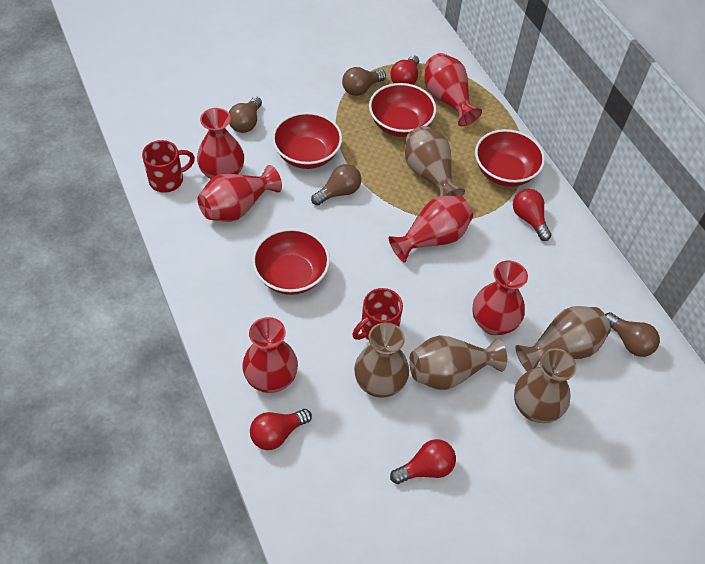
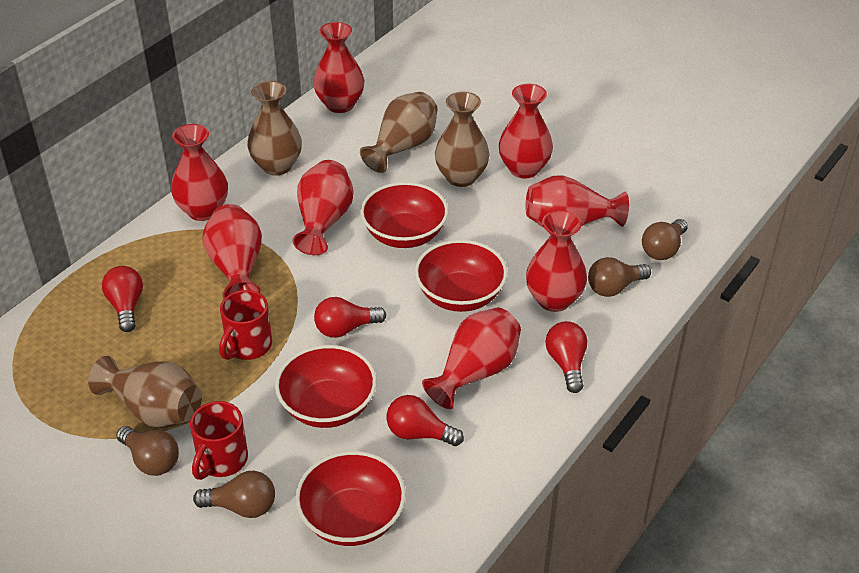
brown vase: 5 -> 4
red vase: 6 -> 8

